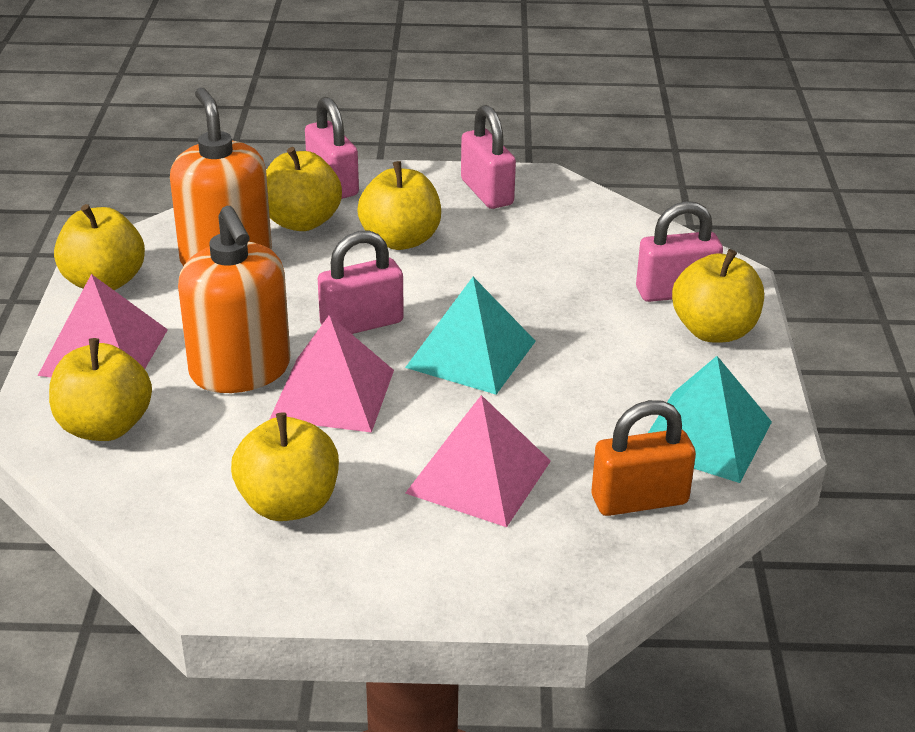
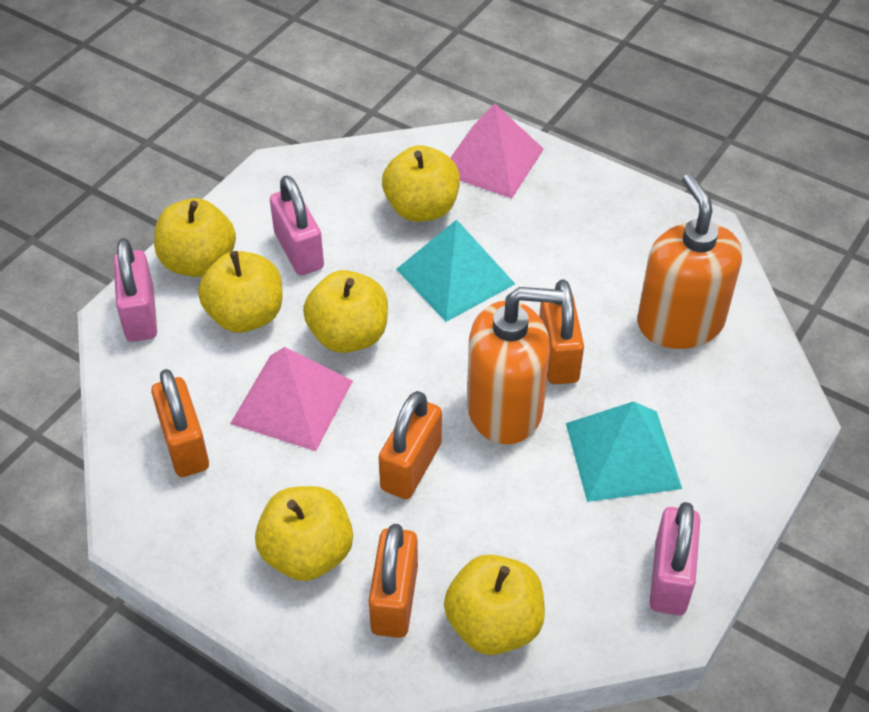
orange padlock: 1 -> 4
pink padlock: 4 -> 3
pink pyramid: 3 -> 2

